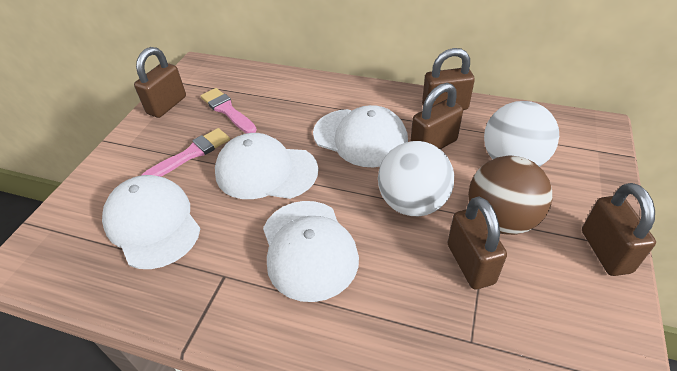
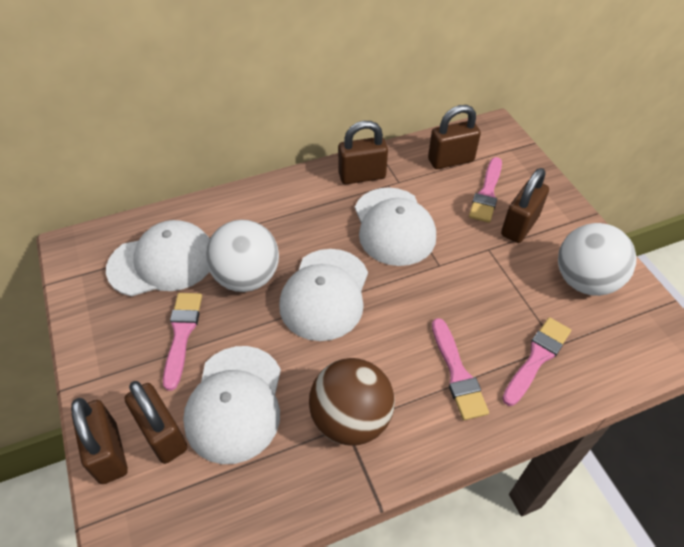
pink brush: 2 -> 4

